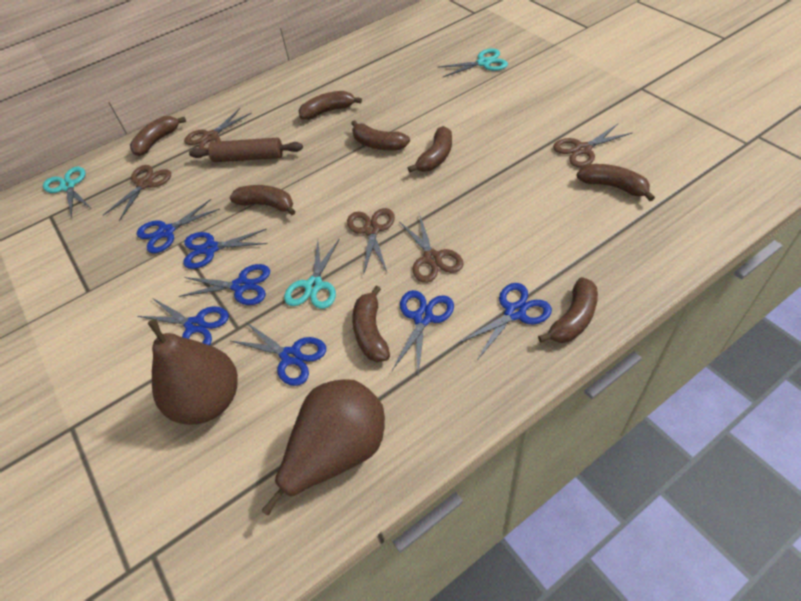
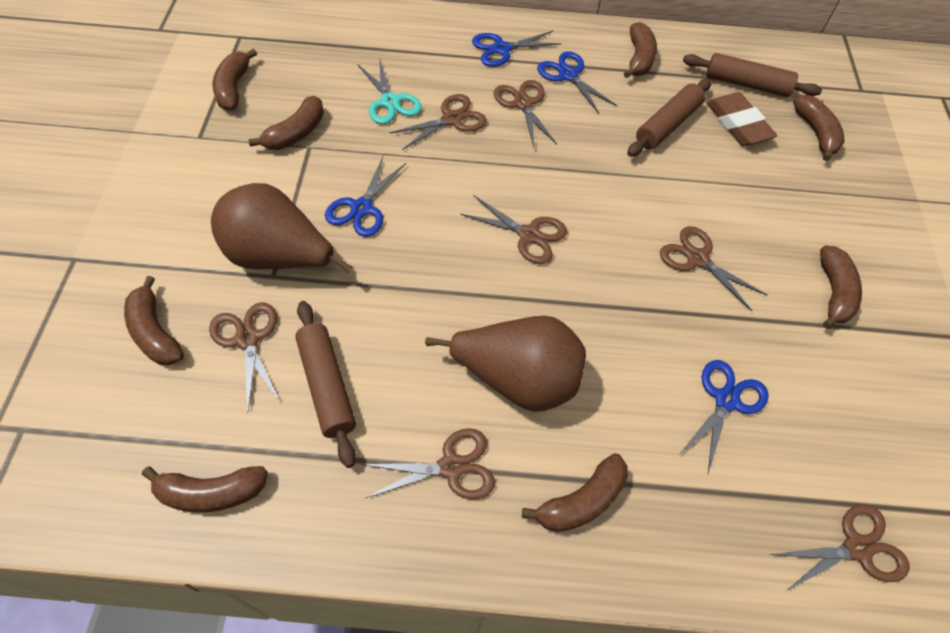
blue scissors: 7 -> 4
brown eraser: 0 -> 1
brown rolling pin: 1 -> 3
brown scissors: 5 -> 7
turquoise scissors: 3 -> 1

